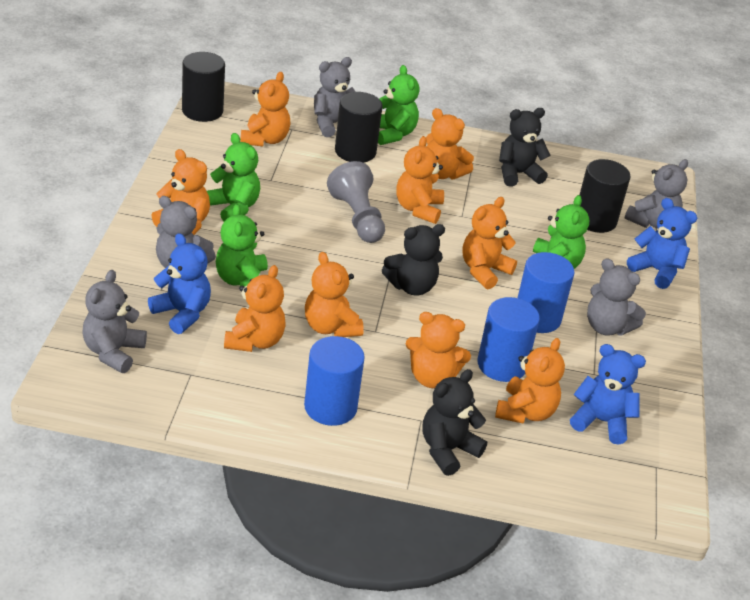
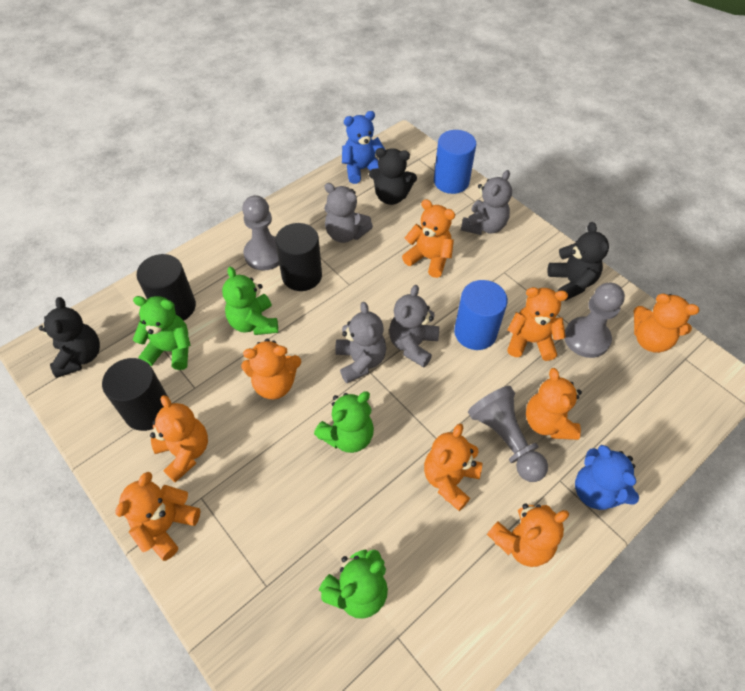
blue cylinder: 3 -> 2
blue teddy bear: 3 -> 2
grey pawn: 1 -> 3
grey teddy bear: 5 -> 4

